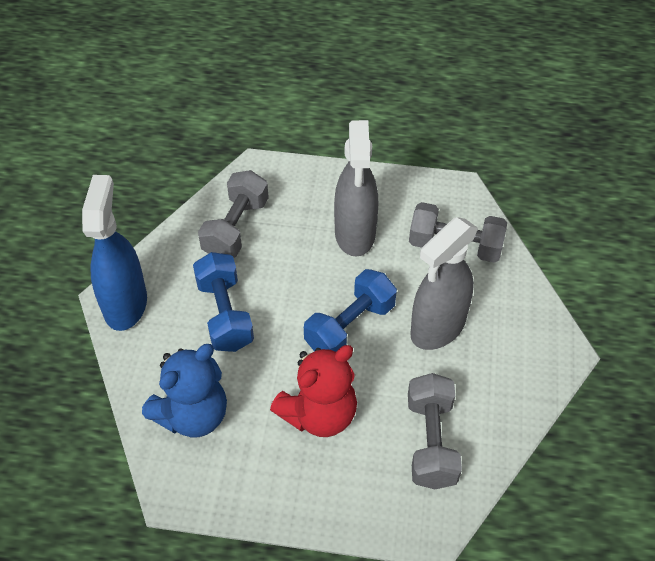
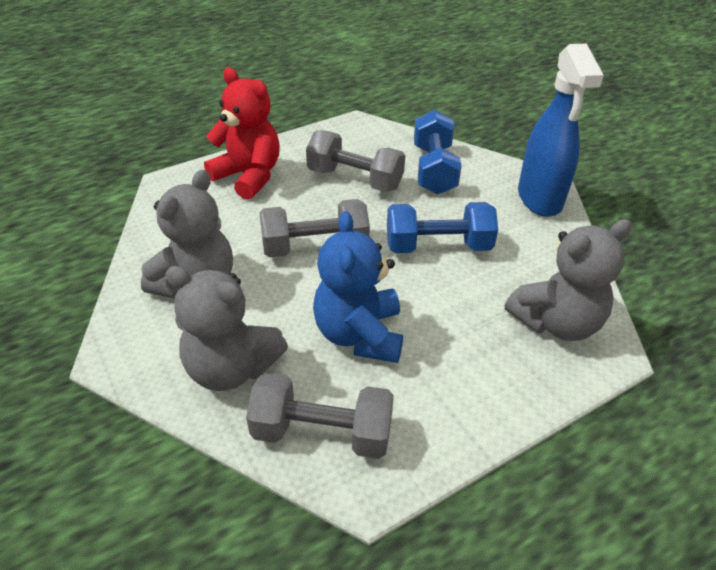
grey spray bottle: 2 -> 0
grey teddy bear: 0 -> 3

